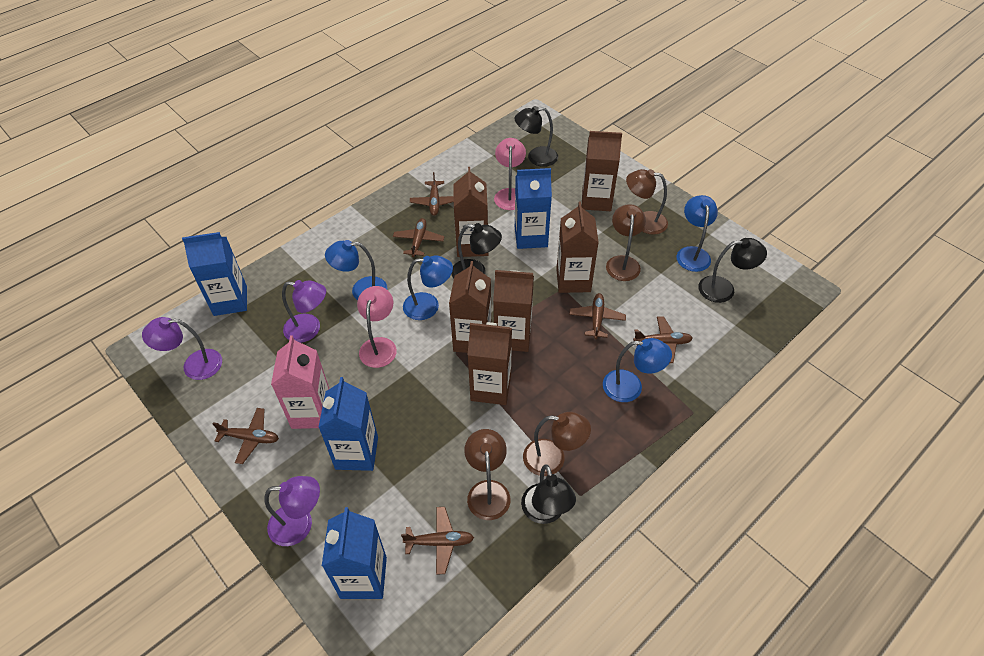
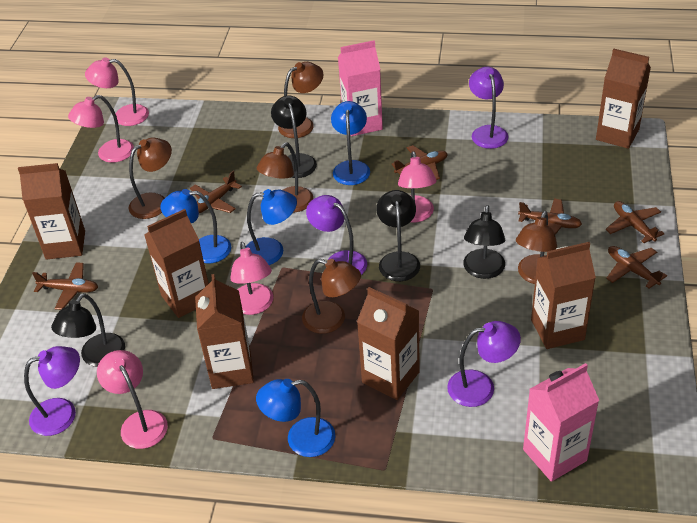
blue carton: 4 -> 0
brown lamp: 4 -> 5
pink carton: 1 -> 2
pink lamp: 2 -> 5
purple lamp: 3 -> 4

